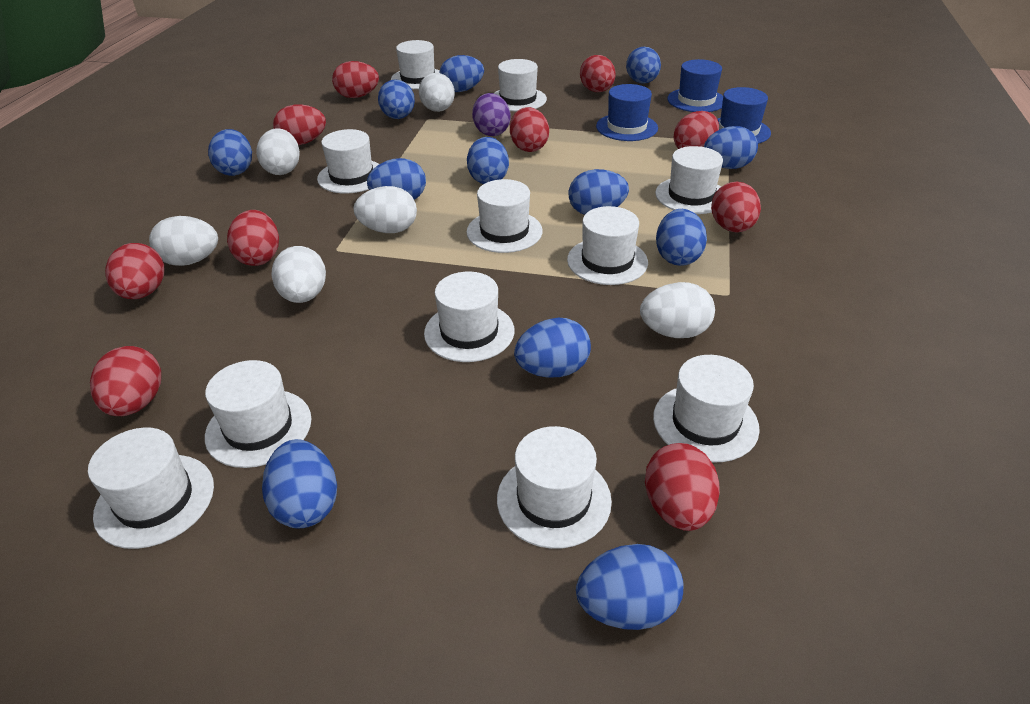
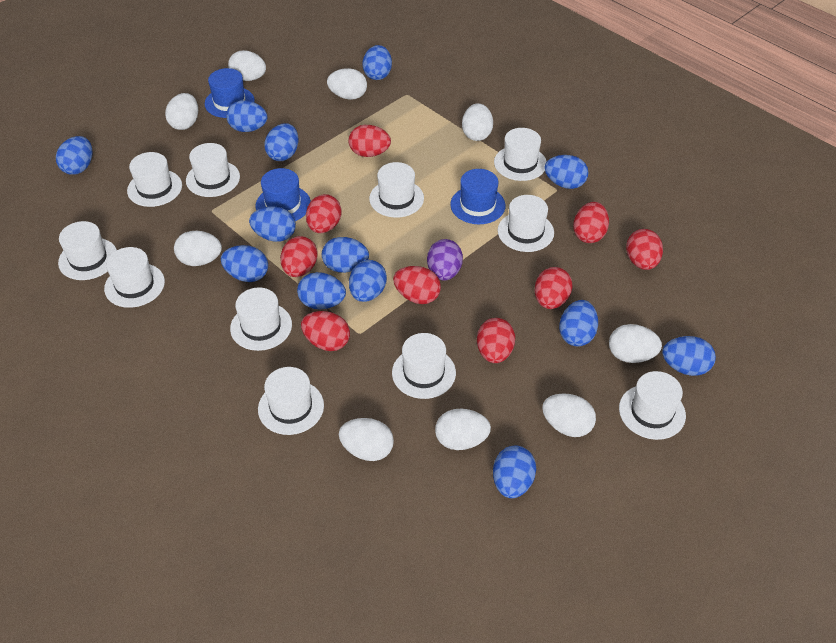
blue egg: 12 -> 13
red egg: 10 -> 9
white egg: 6 -> 9

